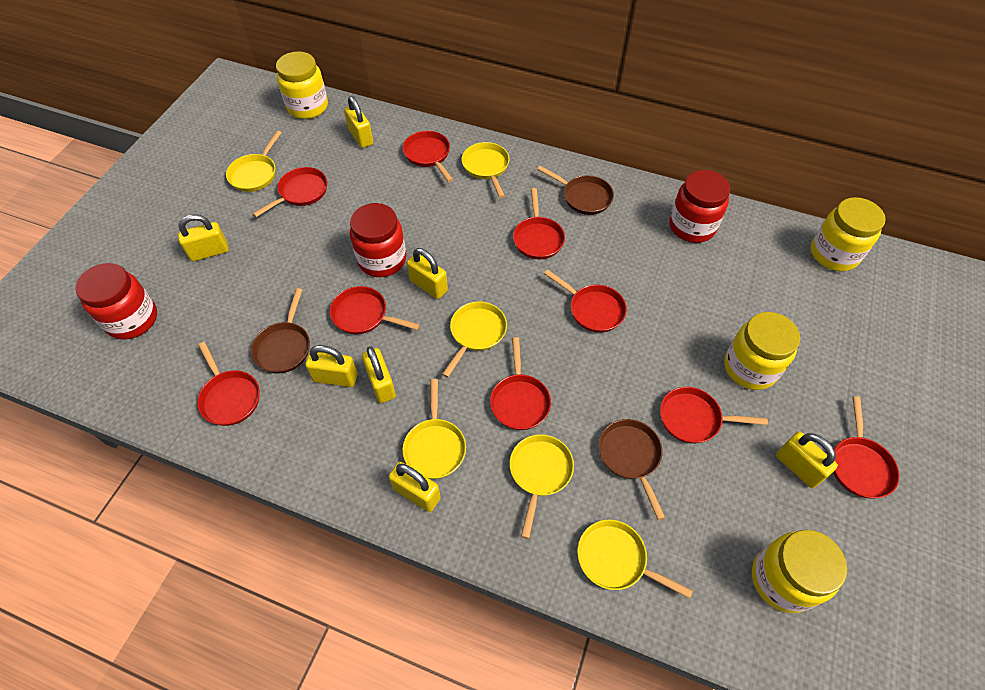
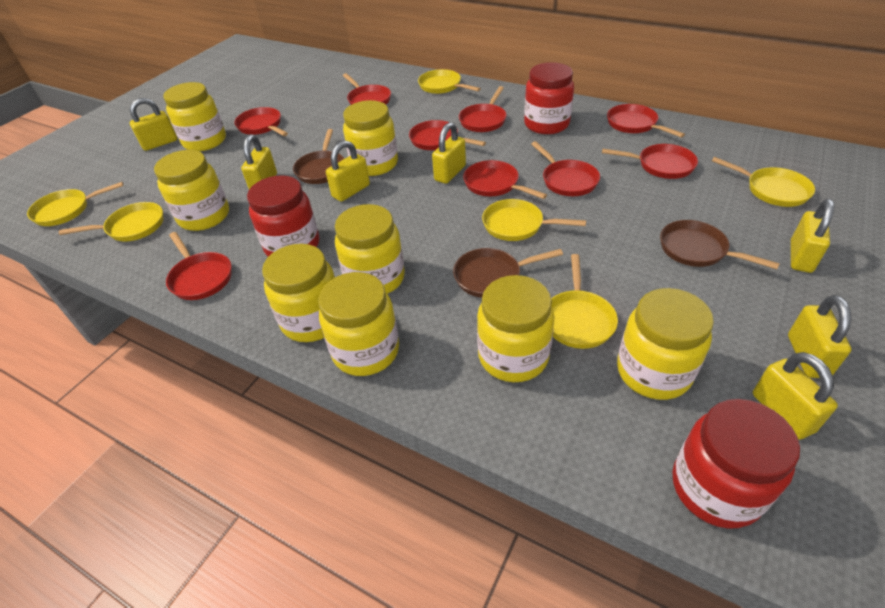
yellow jar: 4 -> 8

